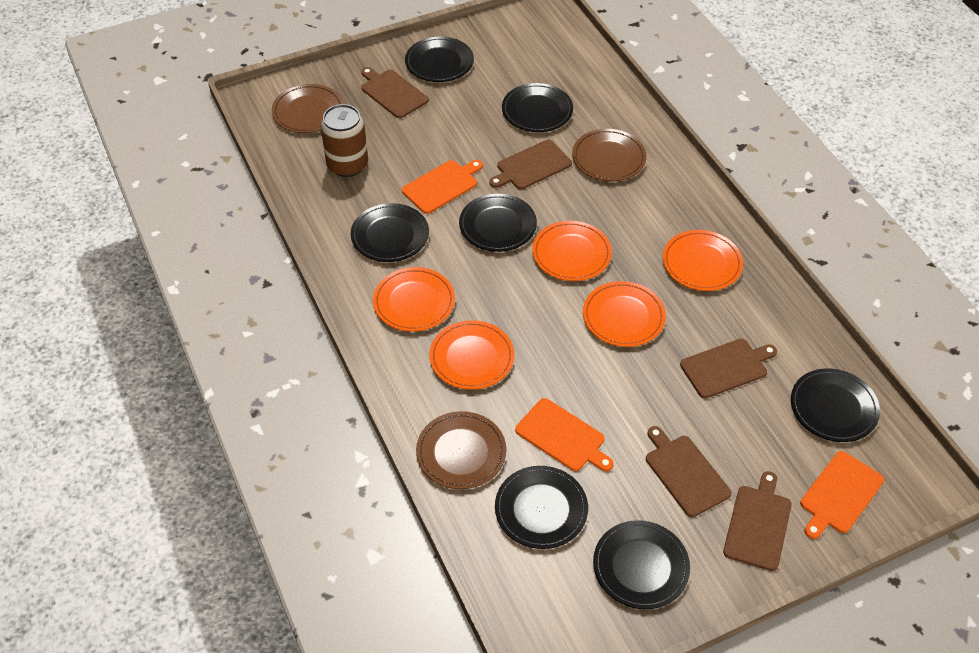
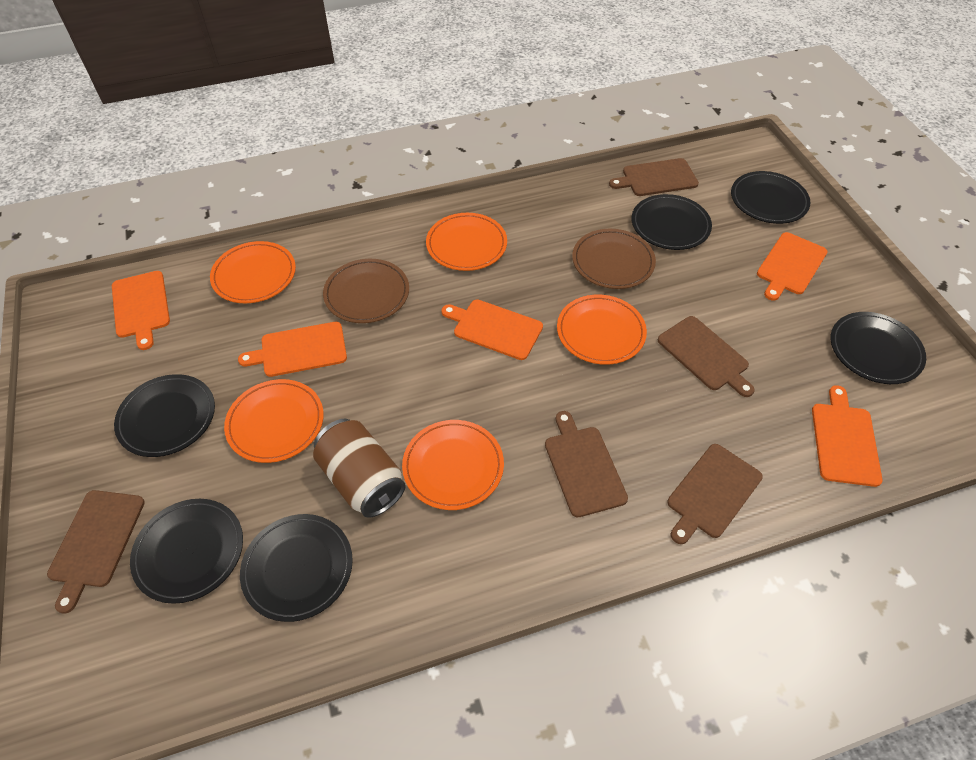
black plate: 7 -> 6
brown plate: 3 -> 2
orange cutting board: 3 -> 5

